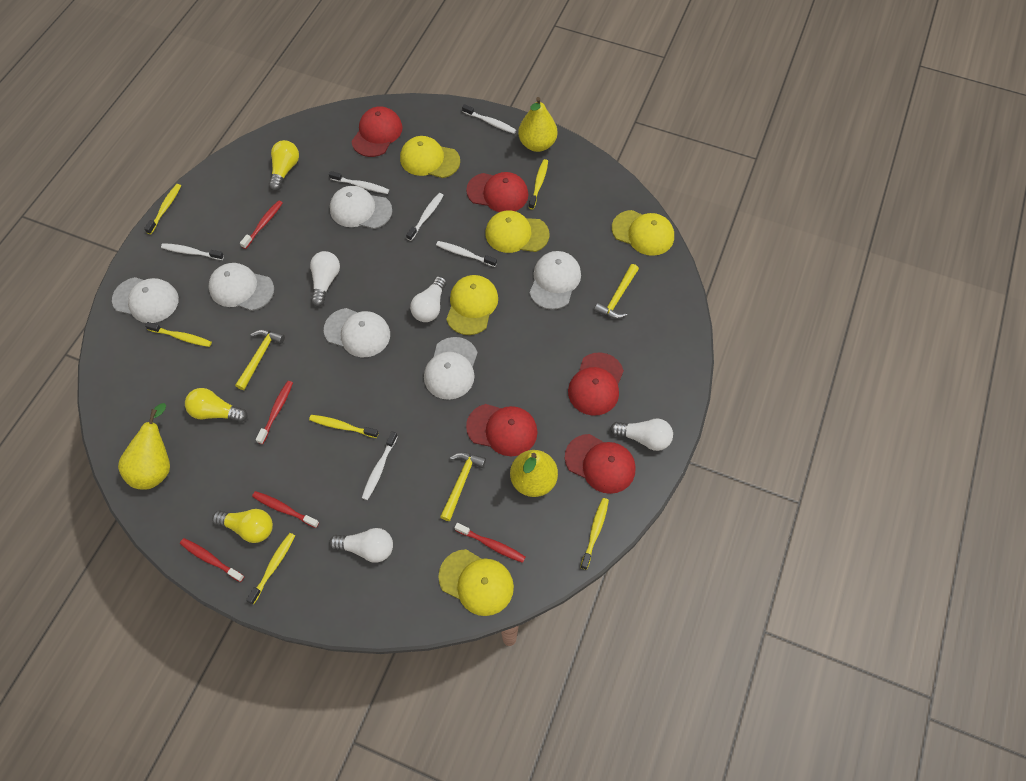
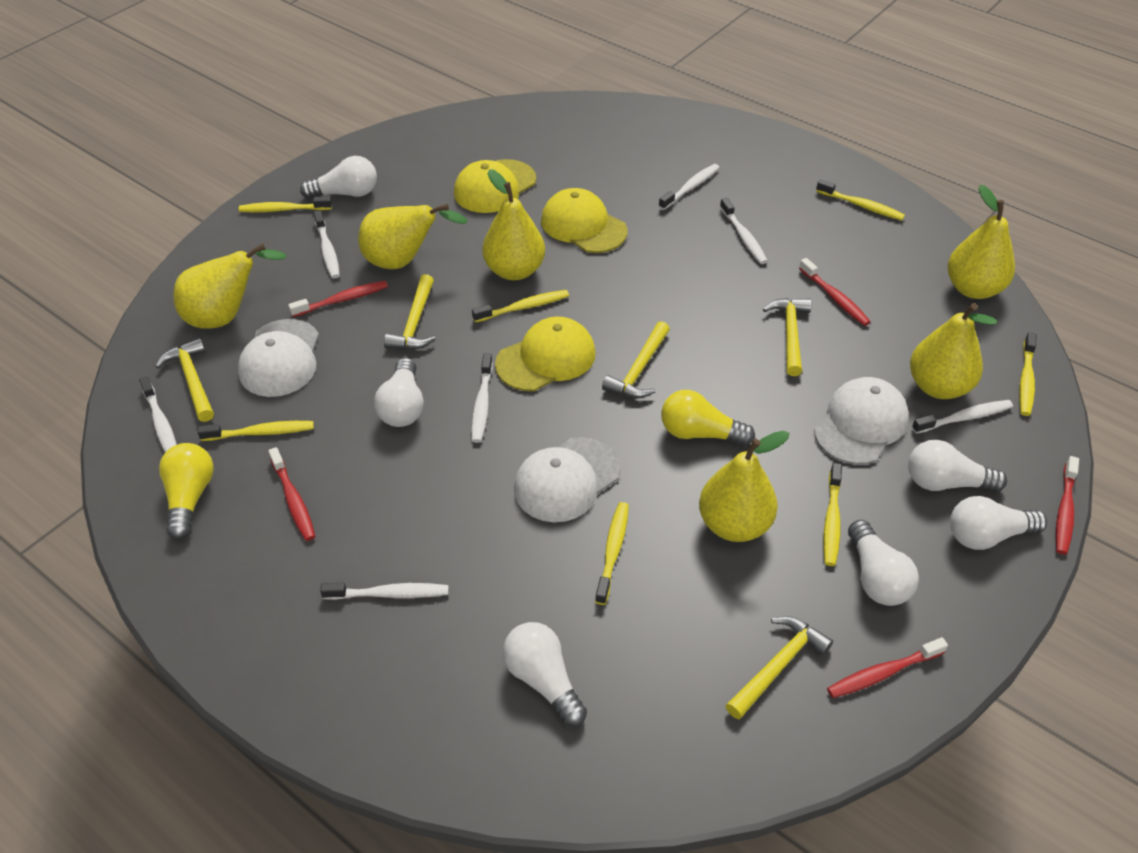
red cap: 5 -> 0
white cap: 6 -> 3
white light bulb: 4 -> 6
white toothbrush: 6 -> 7
yellow cap: 5 -> 3
yellow hammer: 3 -> 5
yellow light bulb: 3 -> 2
yellow pear: 3 -> 6
yellow toothbrush: 6 -> 7

